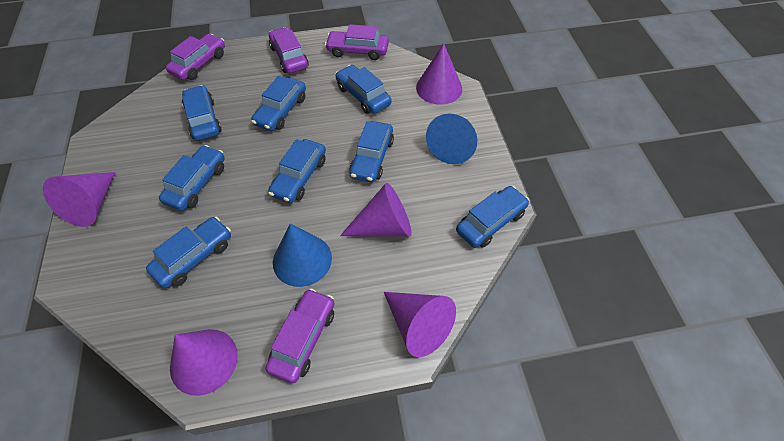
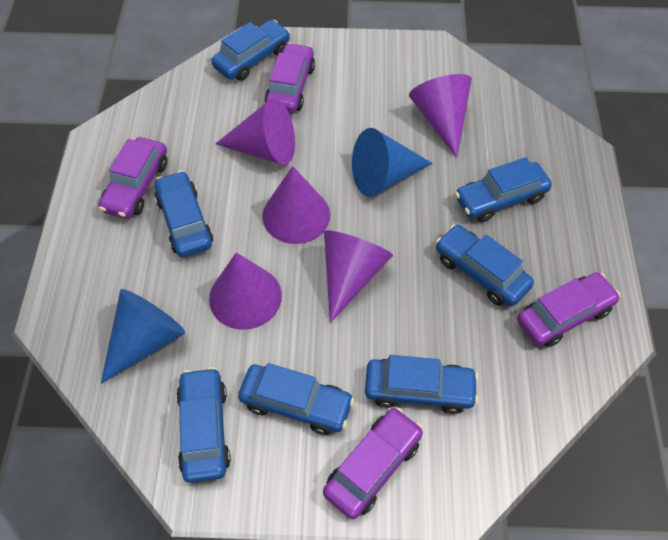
blue car: 8 -> 7

